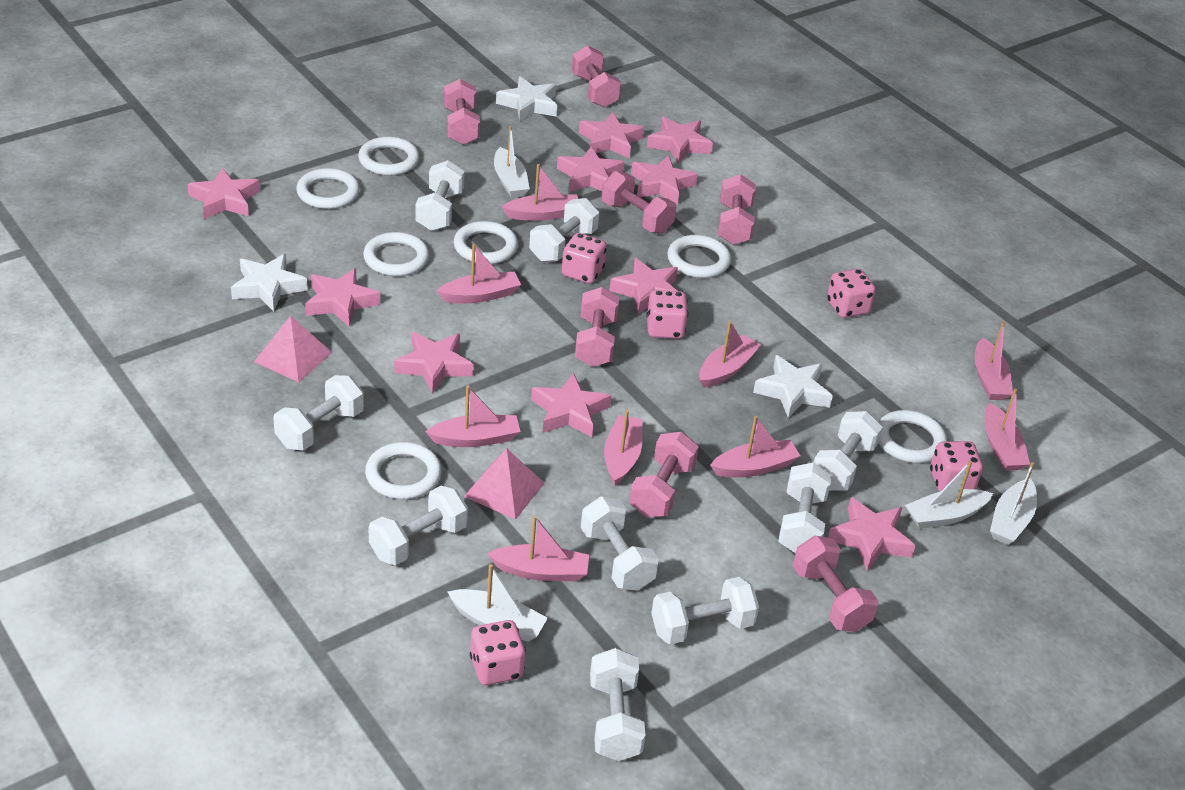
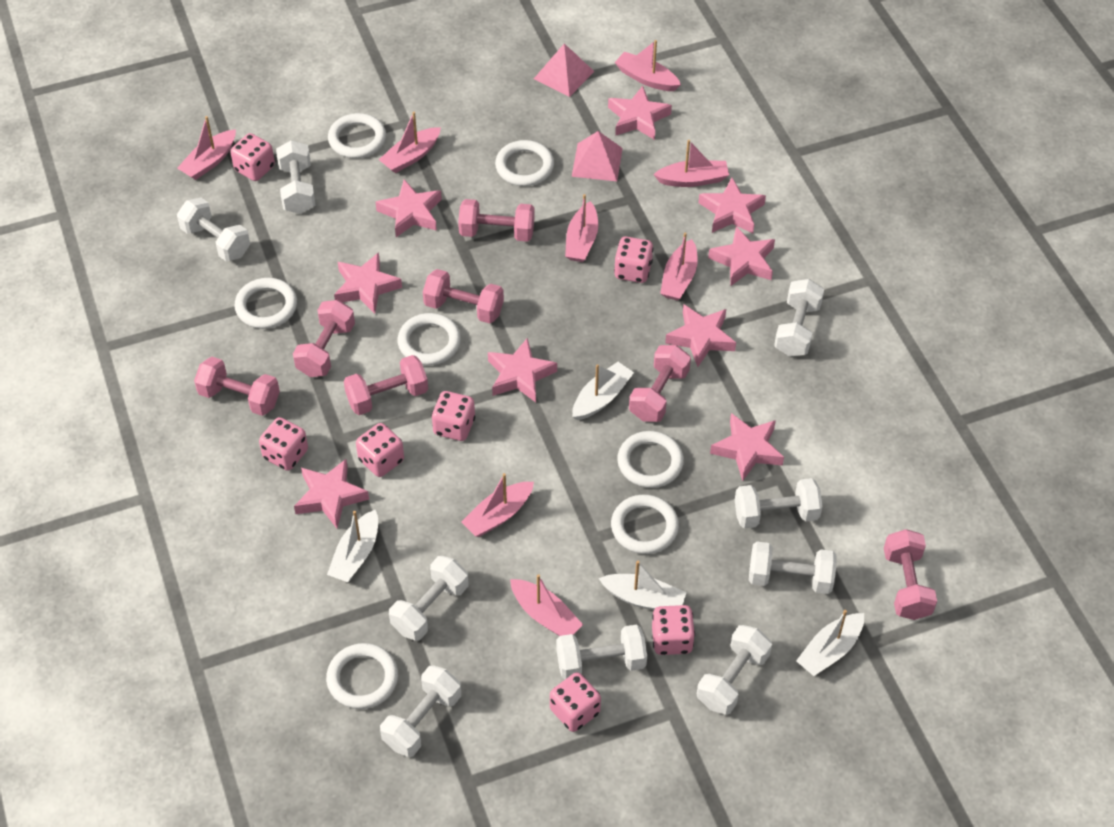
pink boat: 9 -> 8
pink dice: 5 -> 7
pink star: 10 -> 9
white star: 3 -> 0

